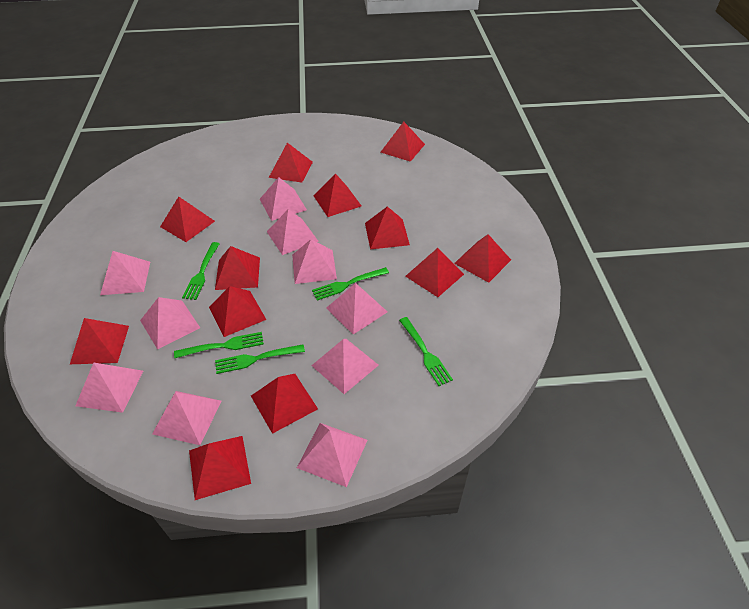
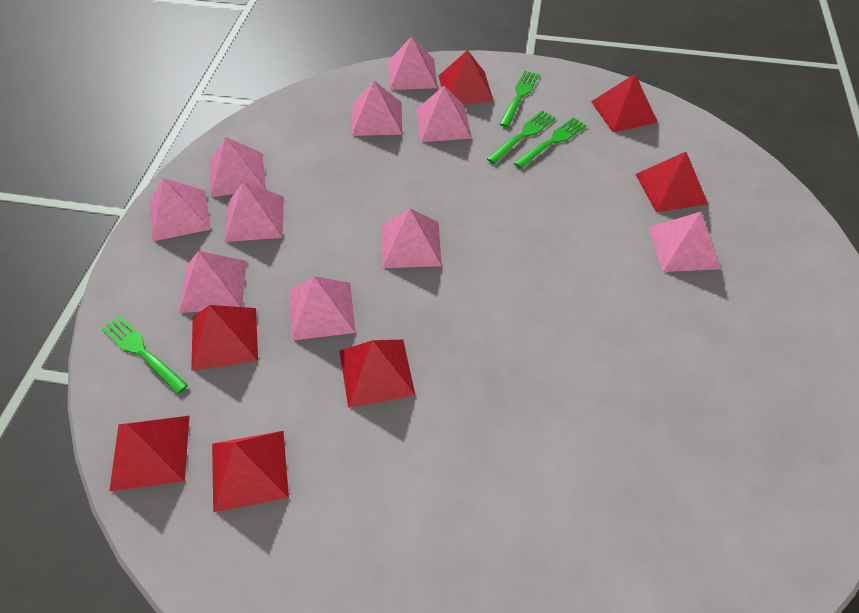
green fork: 5 -> 4
red pyramid: 12 -> 7

